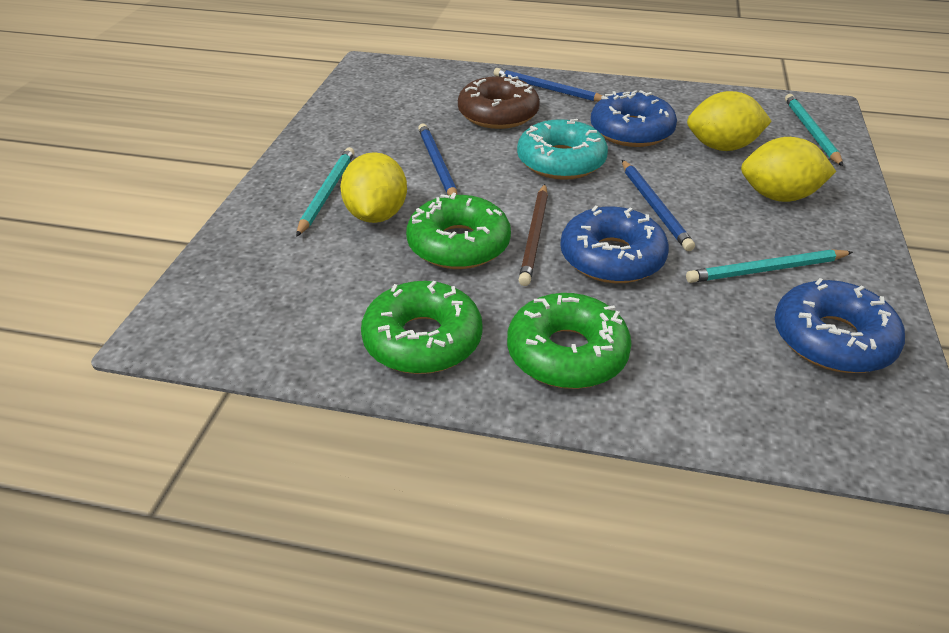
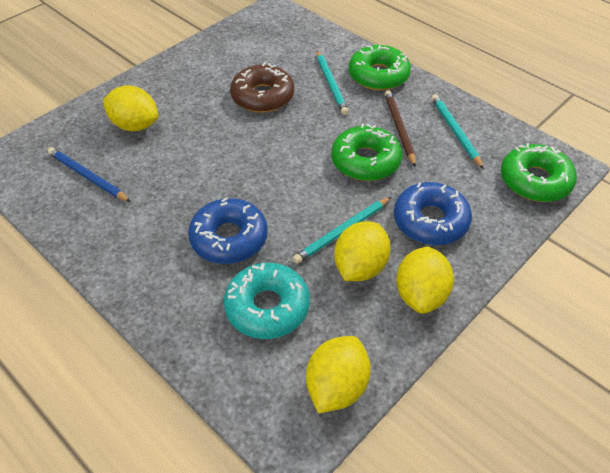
blue donut: 3 -> 2
blue pencil: 3 -> 1
yellow lemon: 3 -> 4

